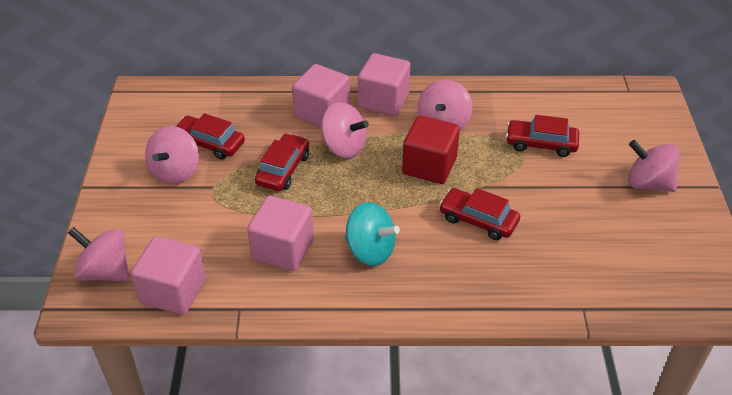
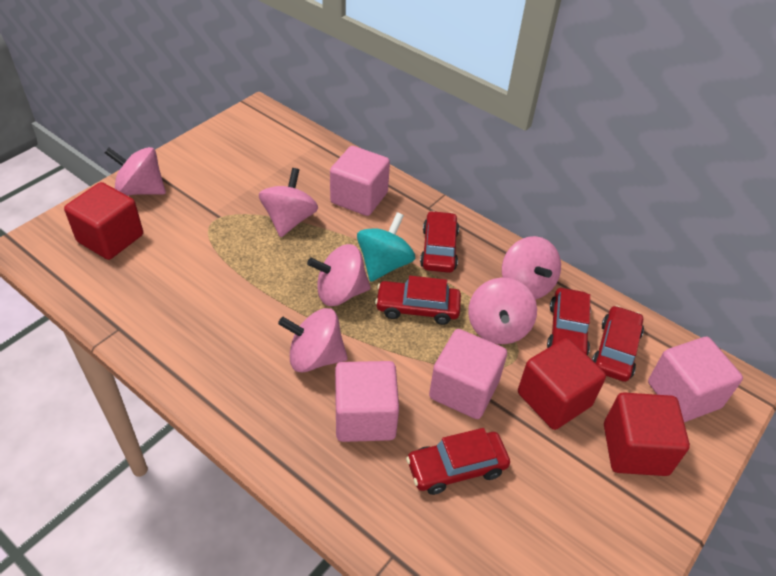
pink spinning top: 5 -> 6
red car: 4 -> 5
red cube: 1 -> 3

